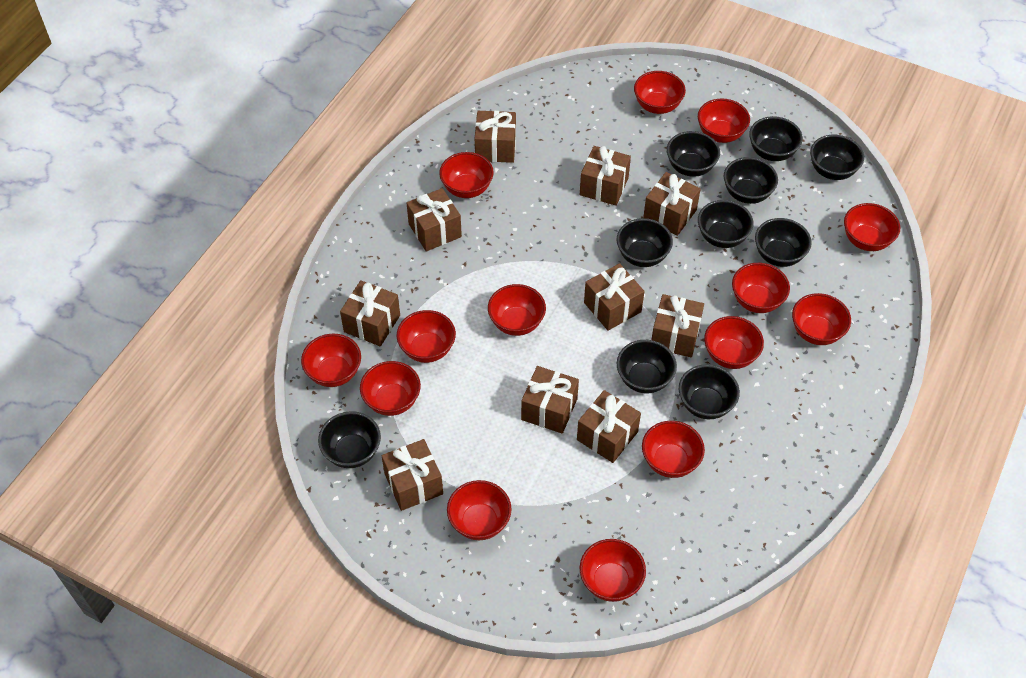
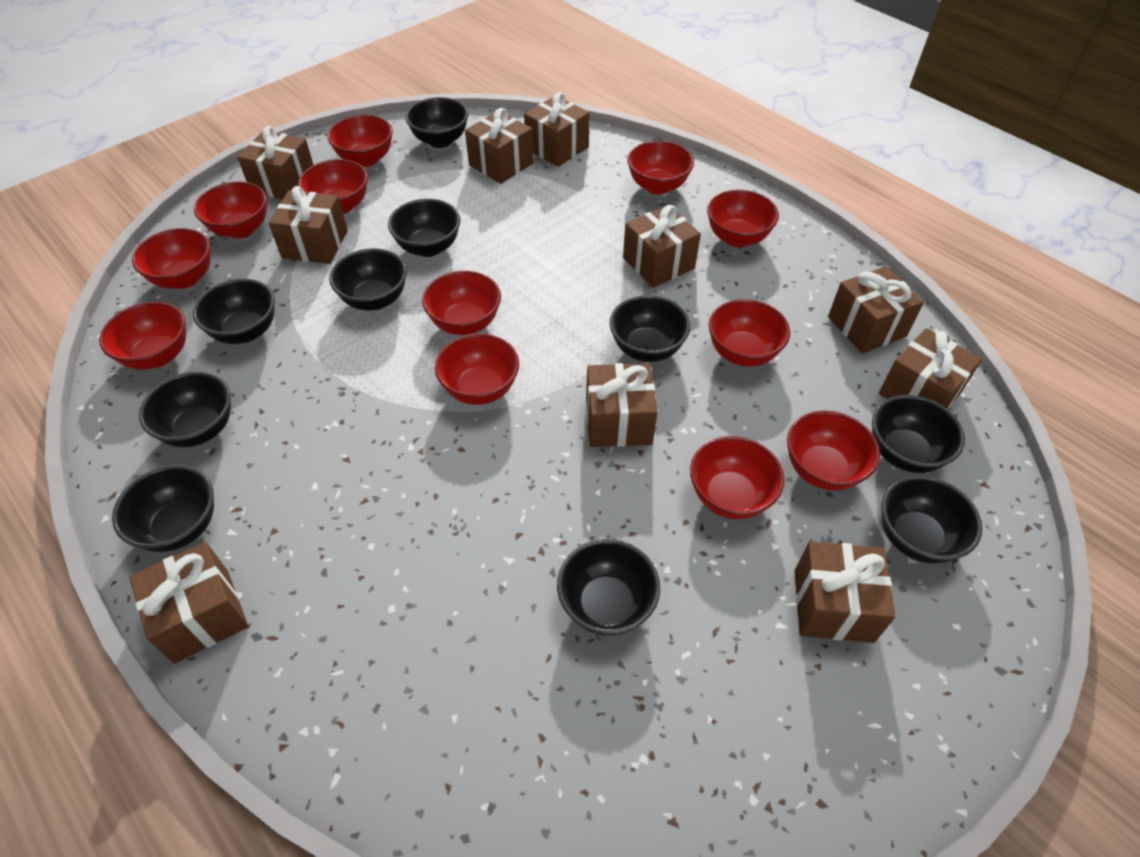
red bowl: 14 -> 12

